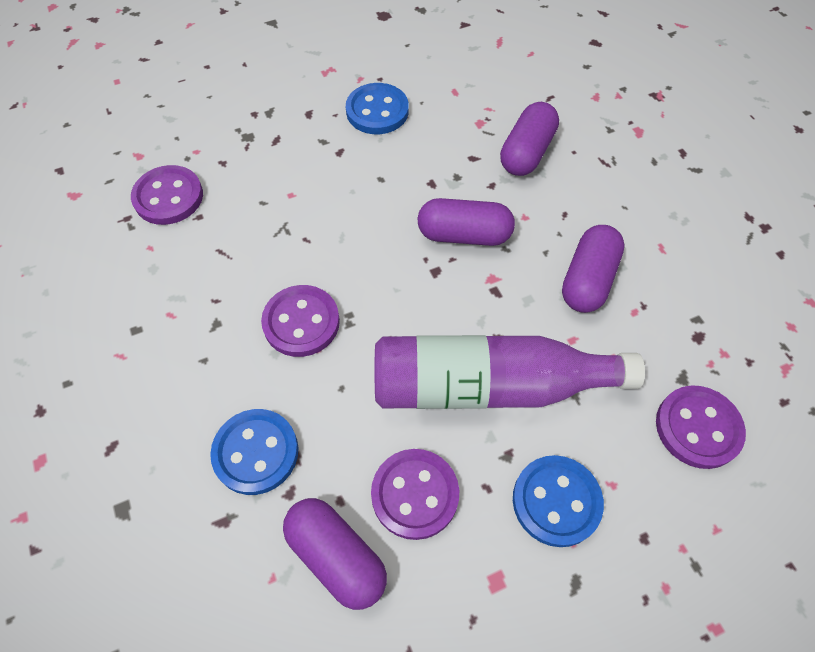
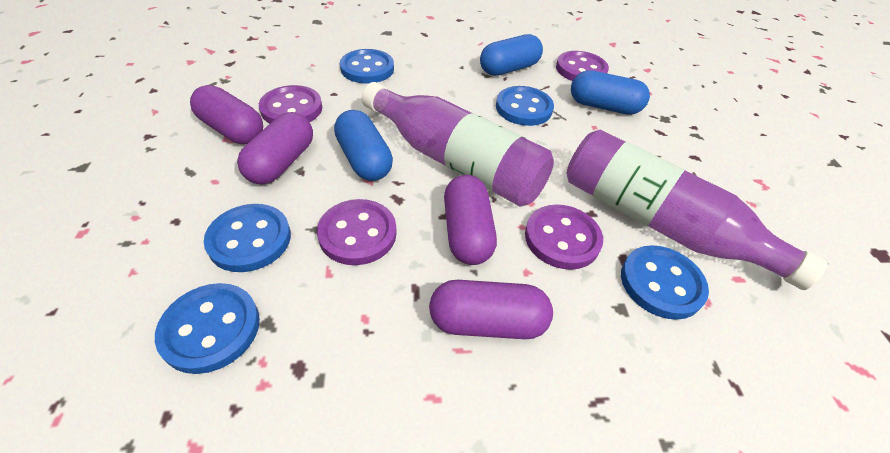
blue button: 3 -> 5
blue capsule: 0 -> 3
purple bottle: 1 -> 2

